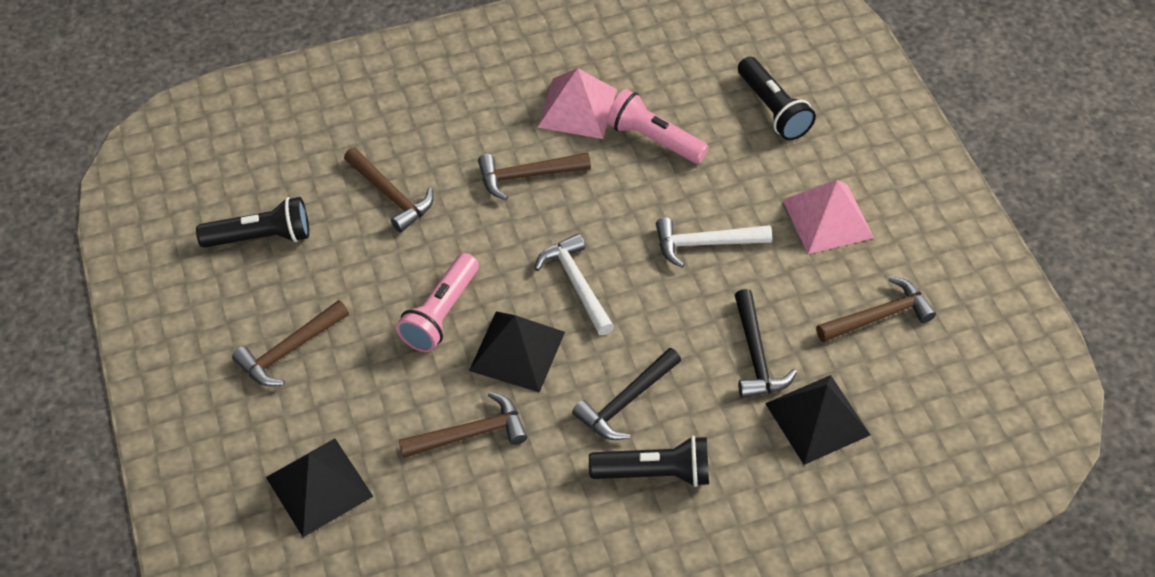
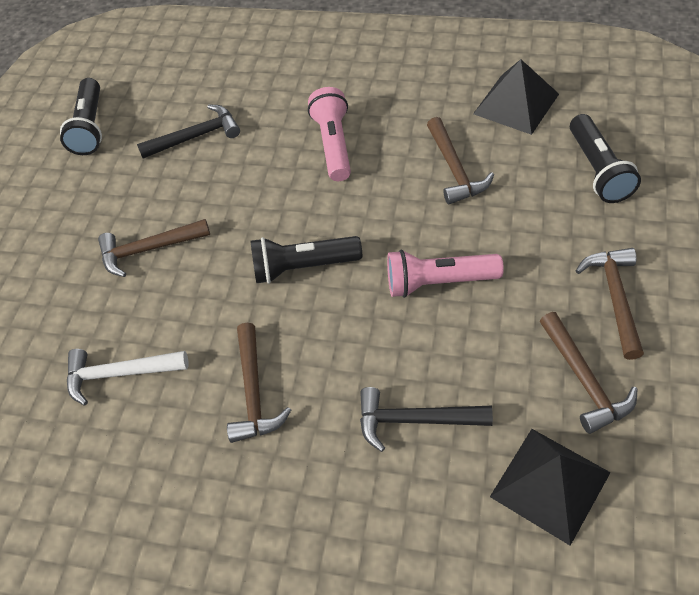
black pyramid: 3 -> 2
pink pyramid: 2 -> 0
white hammer: 2 -> 1

